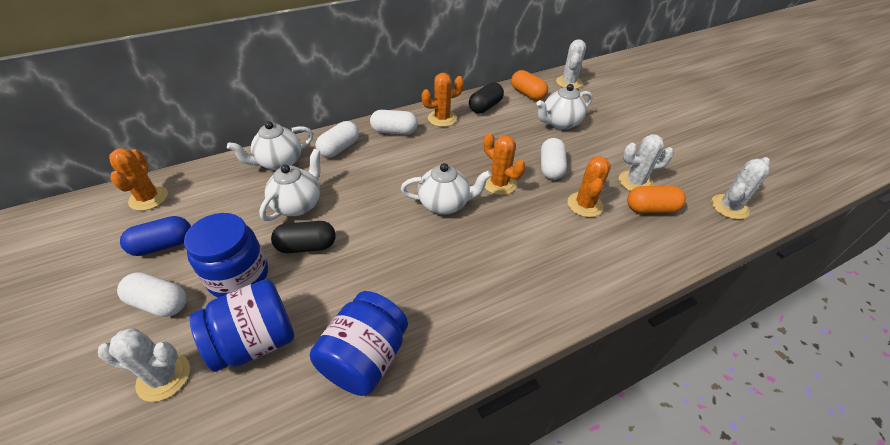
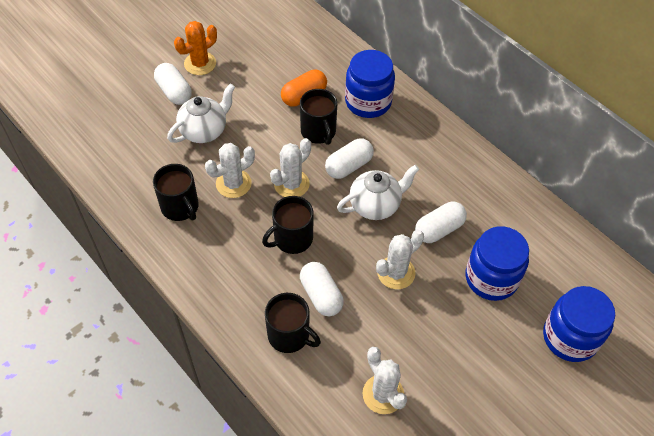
black capsule: 2 -> 0
black mug: 0 -> 4
blue capsule: 1 -> 0
orange cactus: 4 -> 1
orange capsule: 2 -> 1
white teapot: 4 -> 2

